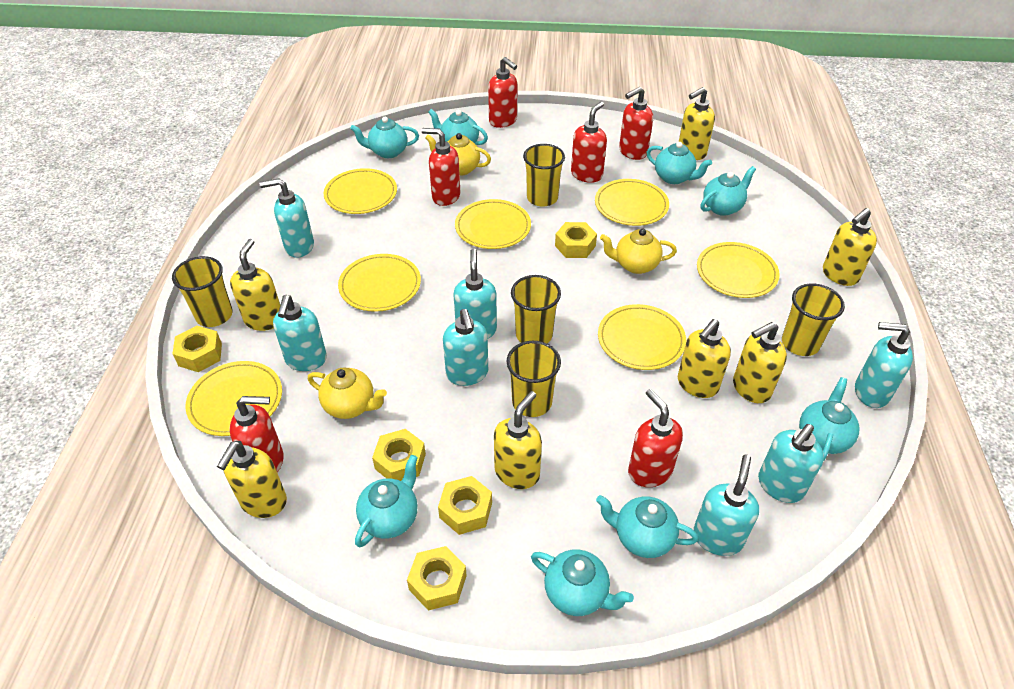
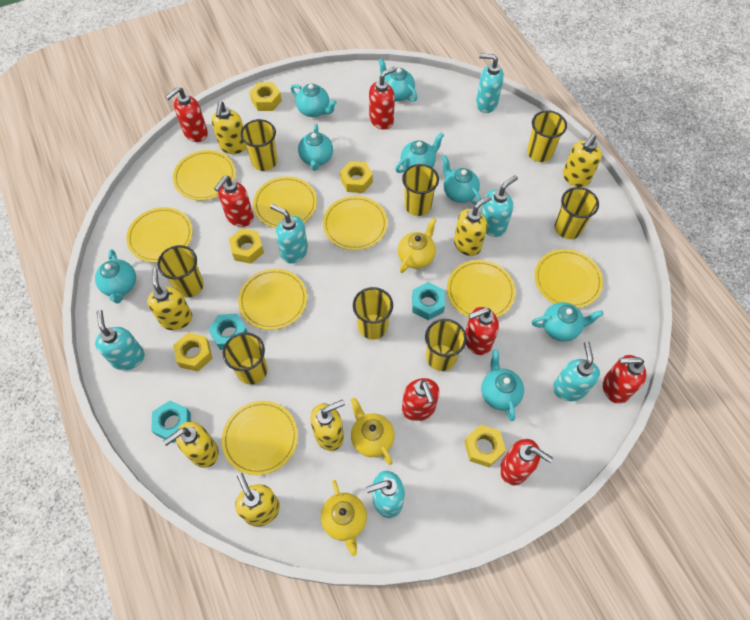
red soap dispenser: 6 -> 7
turquoise nut: 0 -> 3
turquoise soap dispenser: 7 -> 6
yellow cup: 5 -> 8
yellow plate: 7 -> 8

